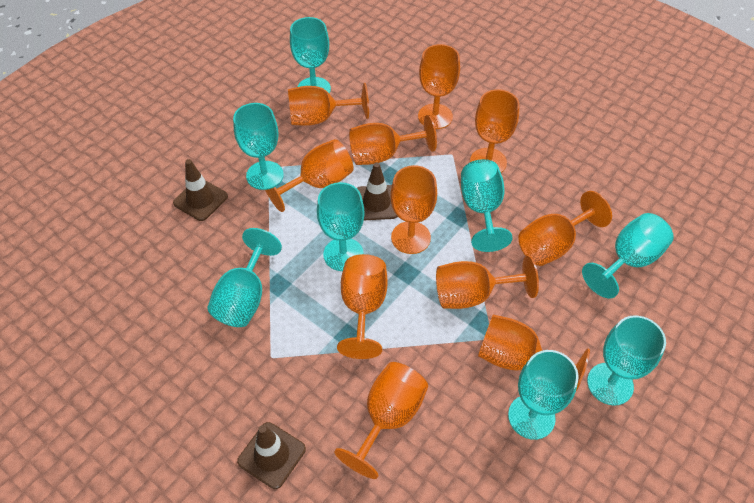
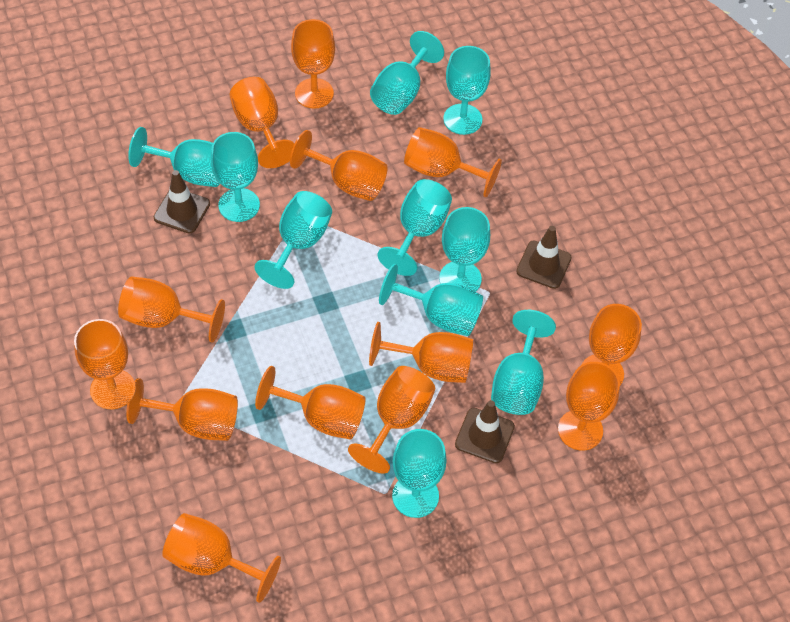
orange goblet: 11 -> 13
turquoise goblet: 8 -> 10

